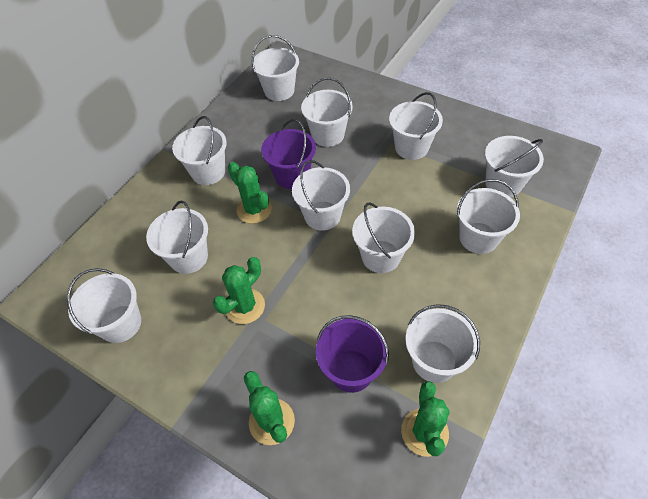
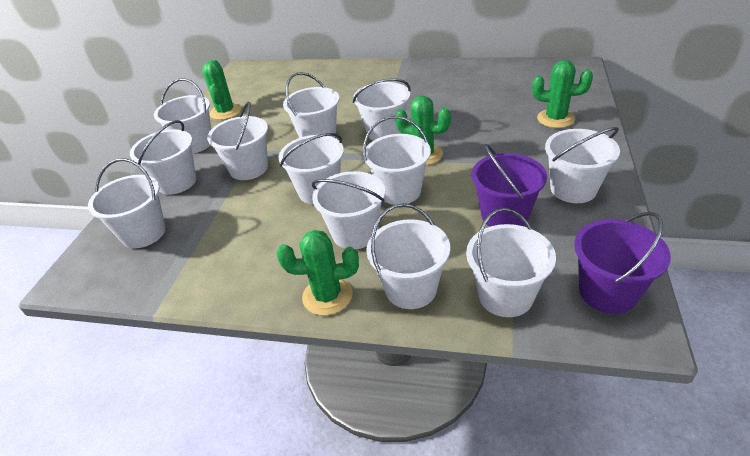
white bucket: 11 -> 12

